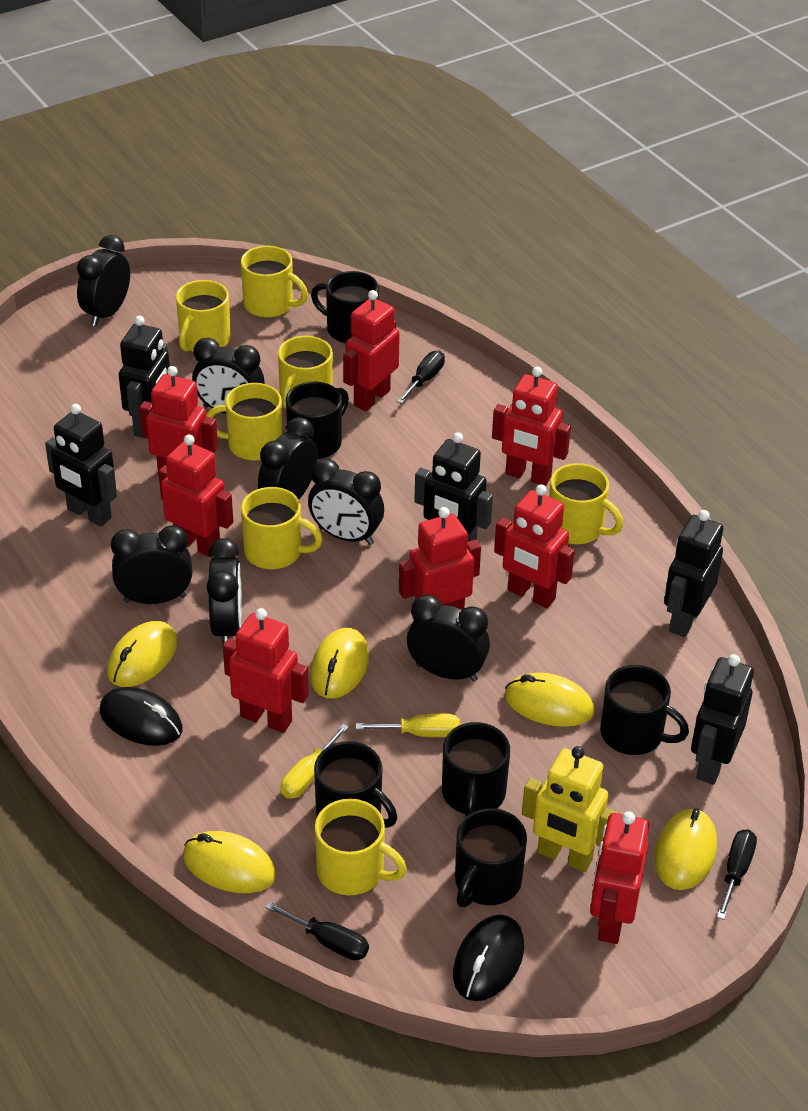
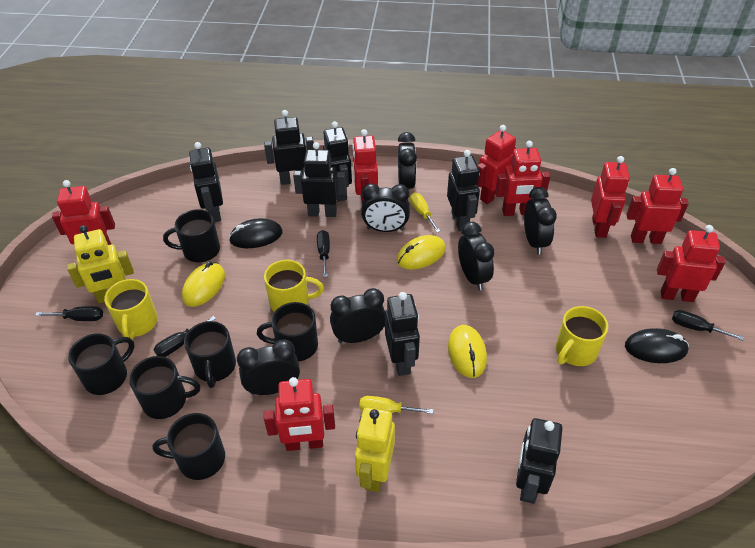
black clock: 7 -> 6
black robot: 5 -> 7
black screwdriver: 3 -> 4
yellow mouse: 5 -> 3
yellow mug: 7 -> 3
yellow robot: 1 -> 2

